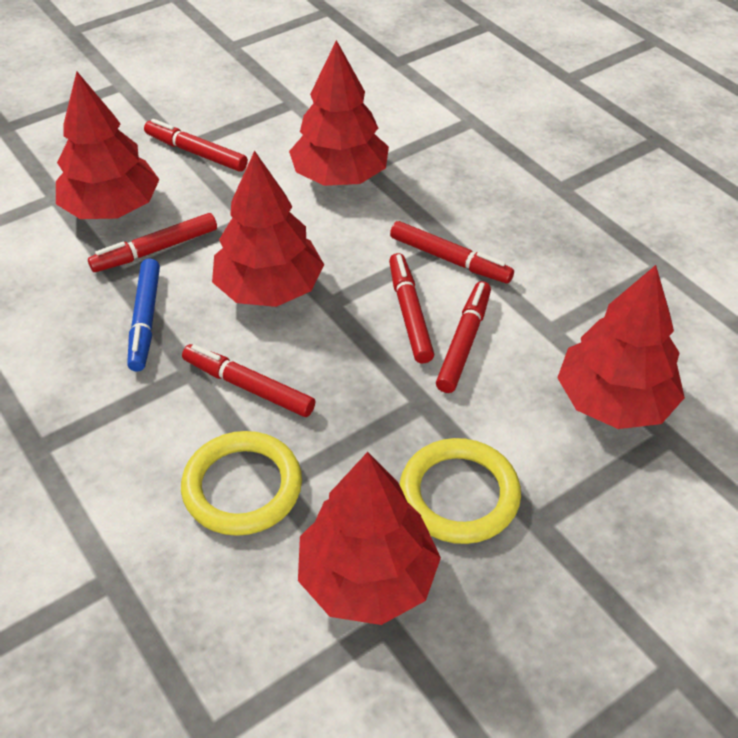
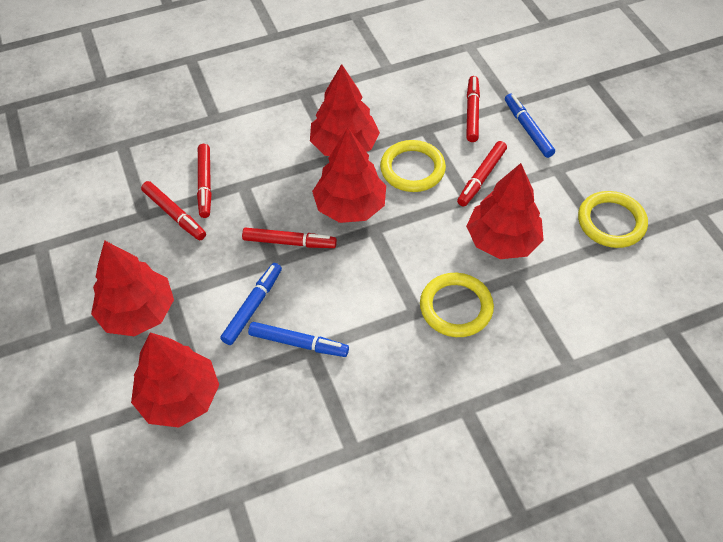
blue marker: 1 -> 3
red marker: 6 -> 5
yellow ring: 2 -> 3

